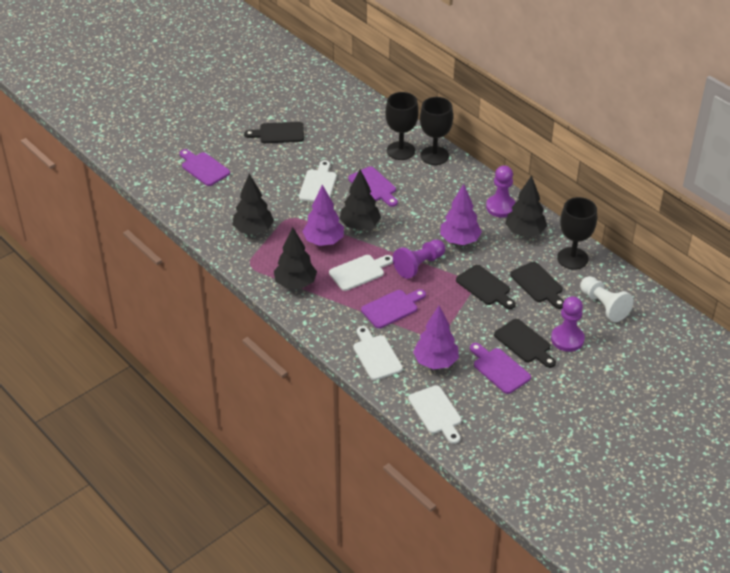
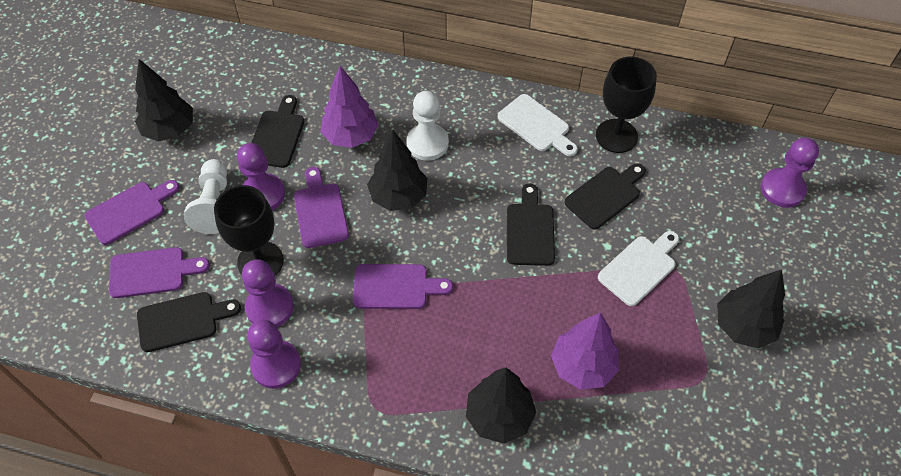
black goblet: 3 -> 2
purple pawn: 3 -> 4
purple tree: 3 -> 2
white cutting board: 4 -> 2
white pawn: 1 -> 2

